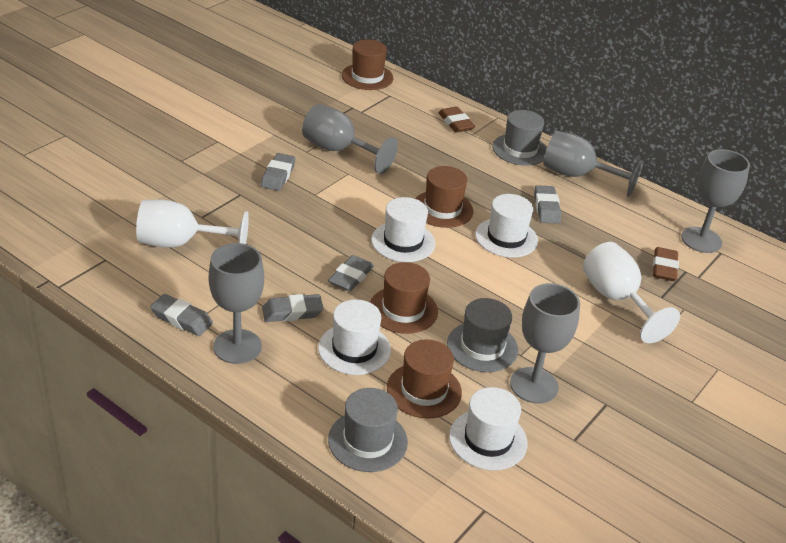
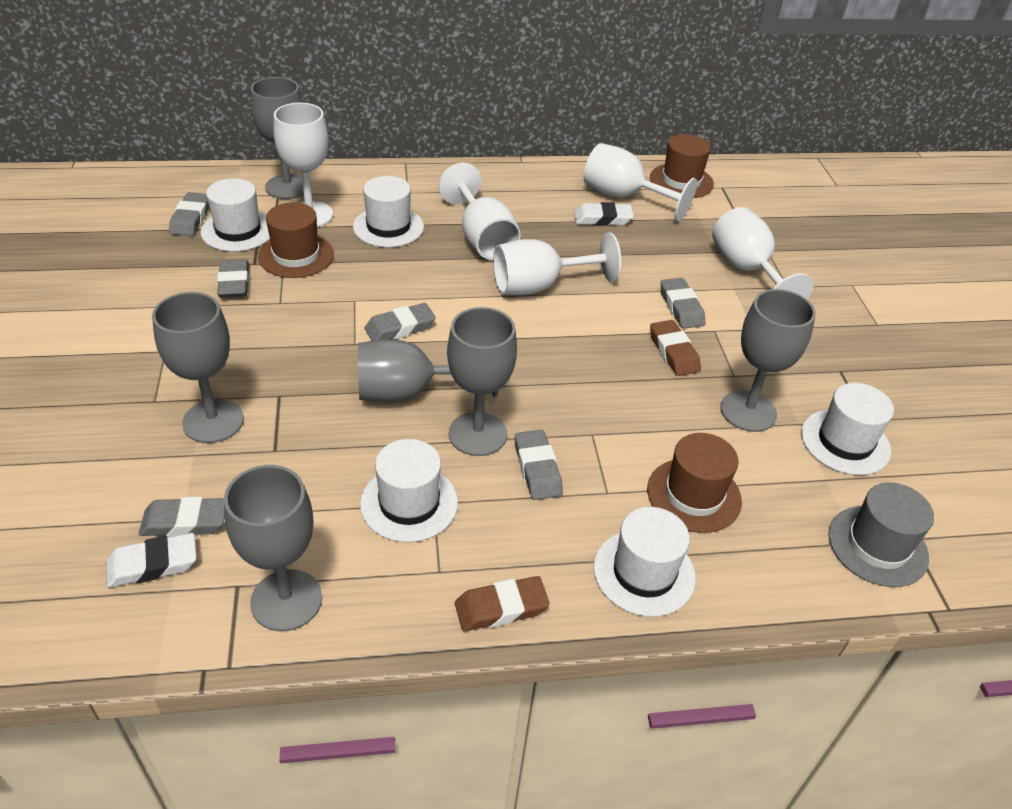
brown hat: 4 -> 3
grey eraser: 5 -> 6
grey goblet: 5 -> 6
grey hat: 3 -> 1
white eraser: 0 -> 2
white goblet: 2 -> 5
white hat: 4 -> 5

